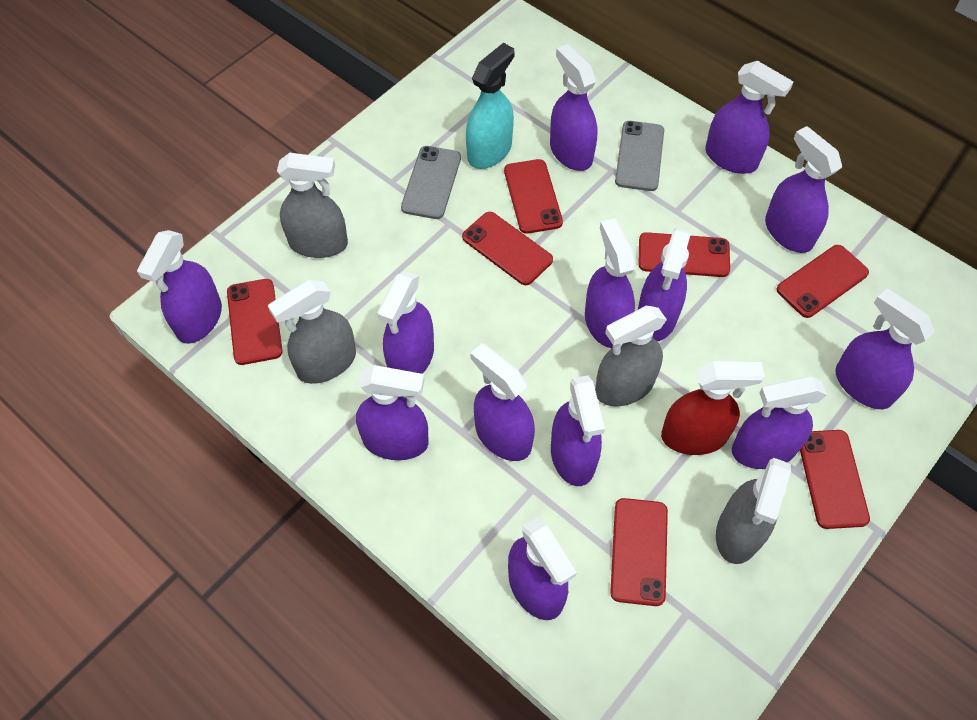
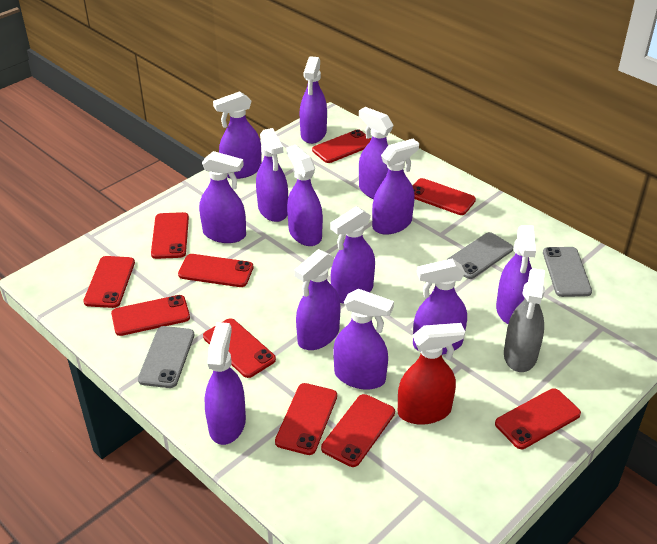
grey phone: 2 -> 3
grey spray bottle: 4 -> 1
red phone: 7 -> 10
turquoise spray bottle: 1 -> 0

